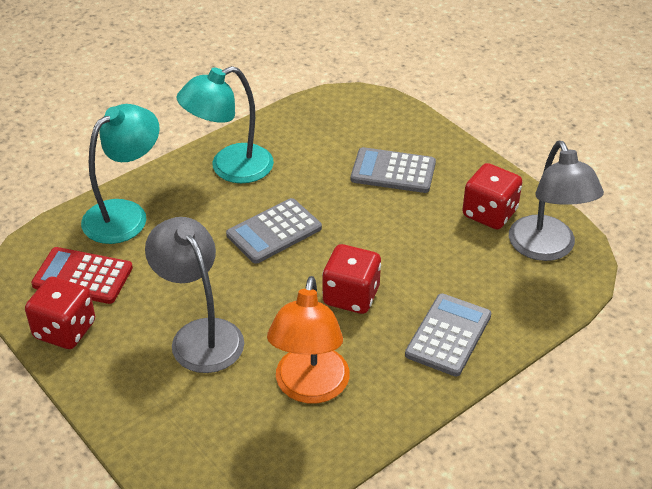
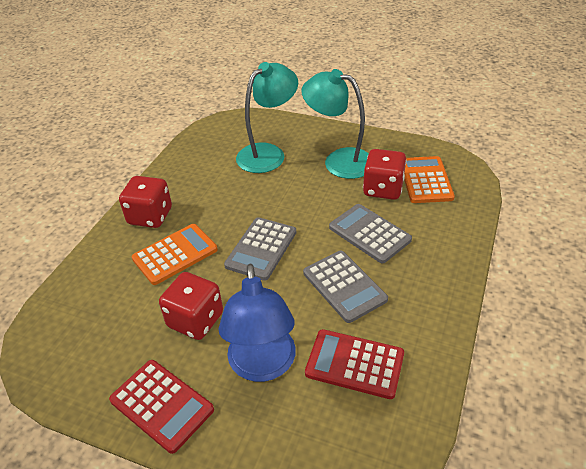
blue lamp: 0 -> 1
grey lamp: 2 -> 0
orange calculator: 0 -> 2
orange lamp: 1 -> 0
red calculator: 1 -> 2

